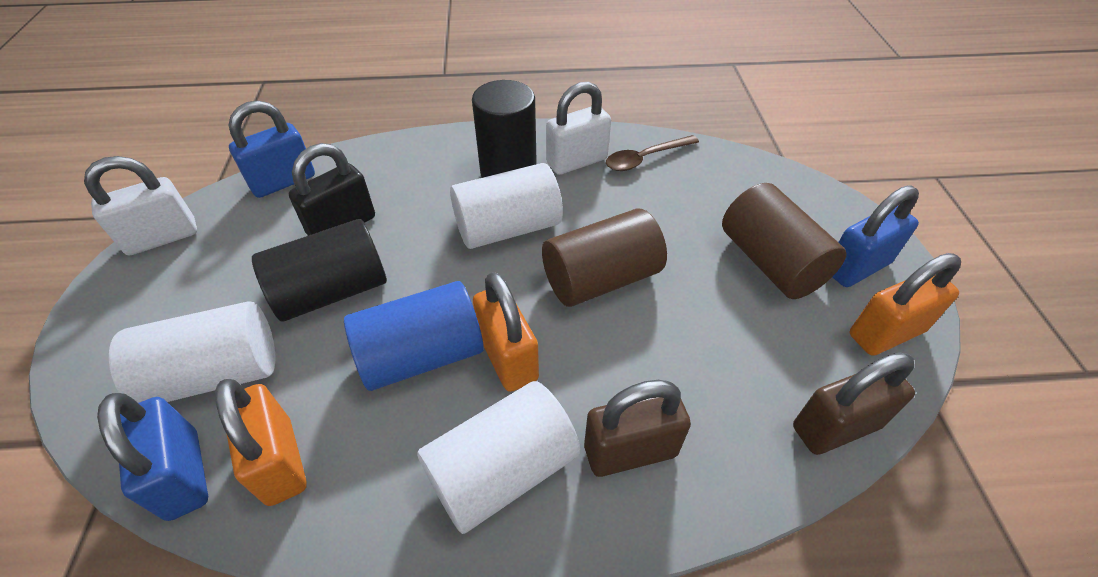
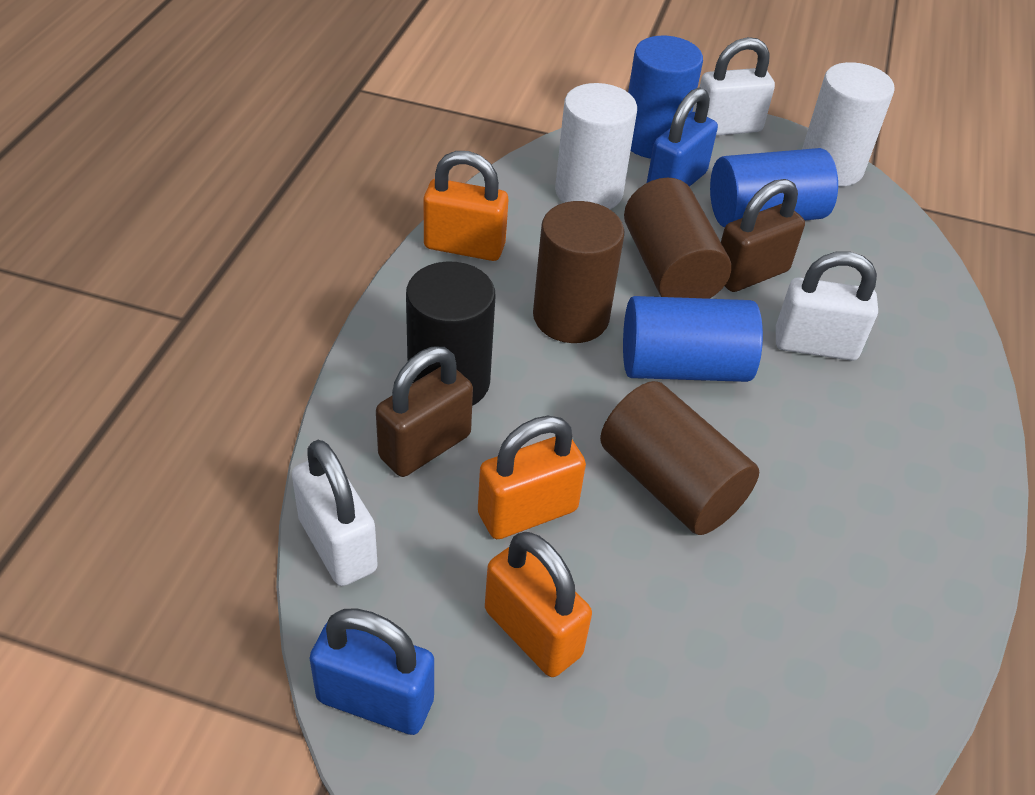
black cylinder: 2 -> 1
black padlock: 1 -> 0
blue cylinder: 1 -> 3
blue padlock: 3 -> 2
brown cylinder: 2 -> 3
brown spoon: 1 -> 0
white cylinder: 3 -> 2
white padlock: 2 -> 3

